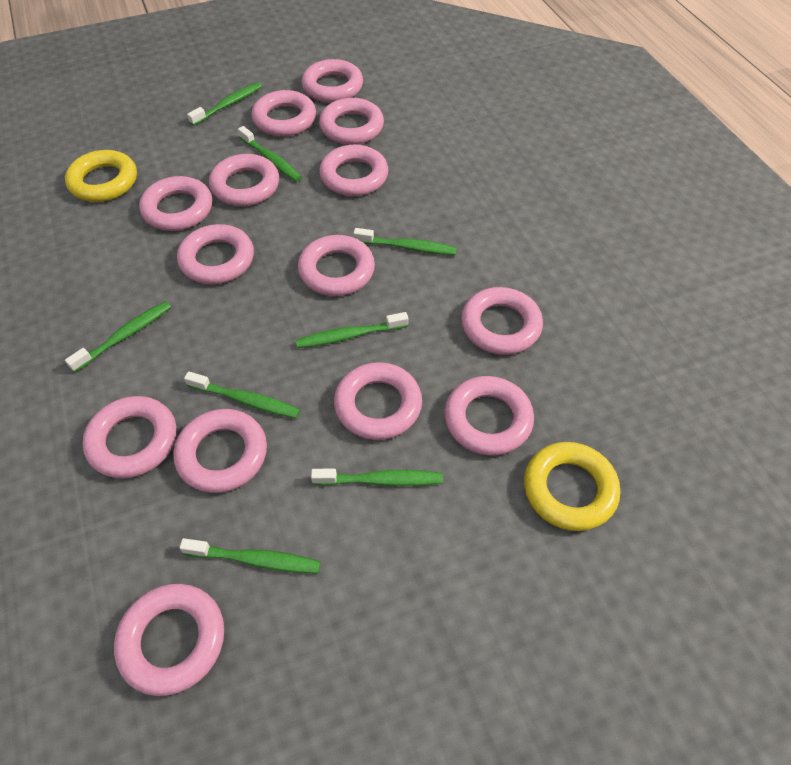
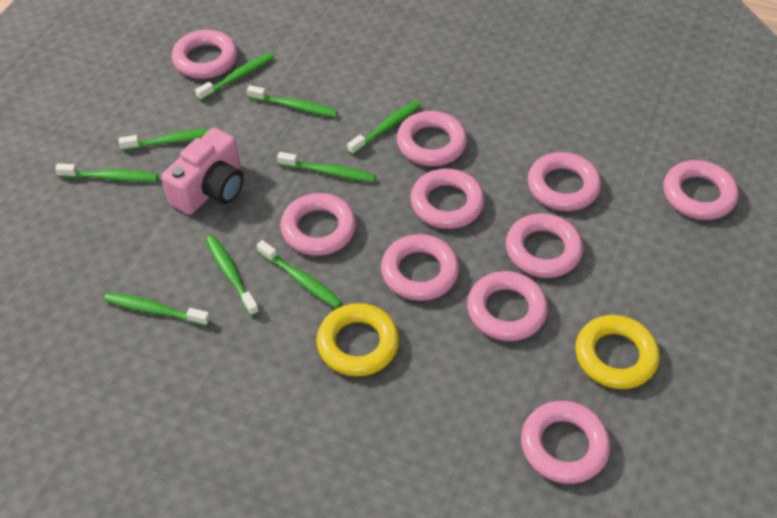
green toothbrush: 8 -> 9
pink camera: 0 -> 1
pink ring: 14 -> 10

